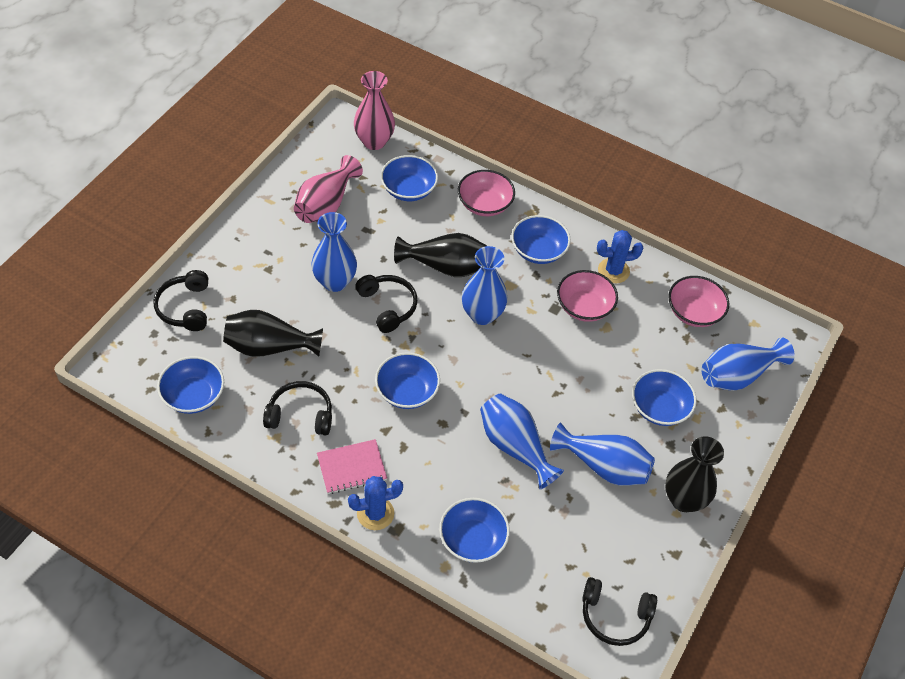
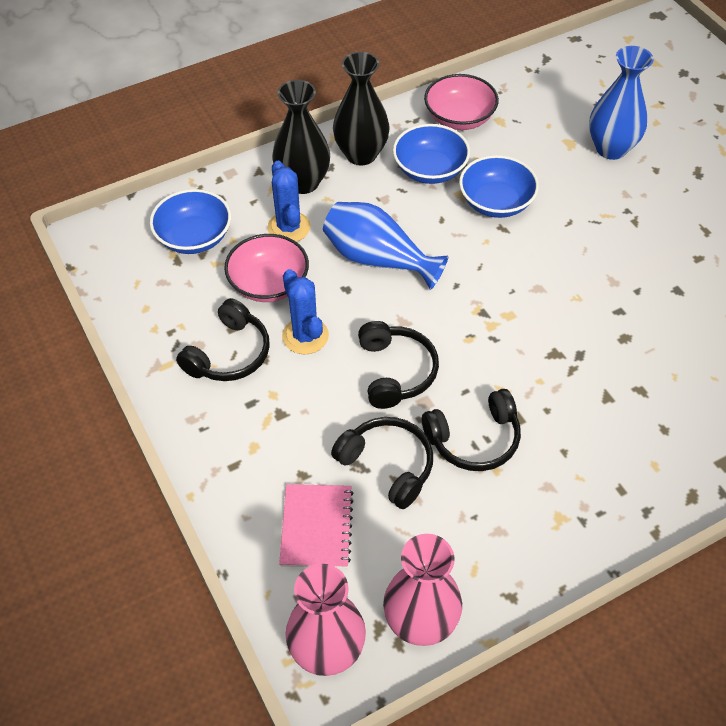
black vase: 3 -> 2
blue bowl: 6 -> 3
blue vase: 5 -> 2
pink bowl: 3 -> 2

